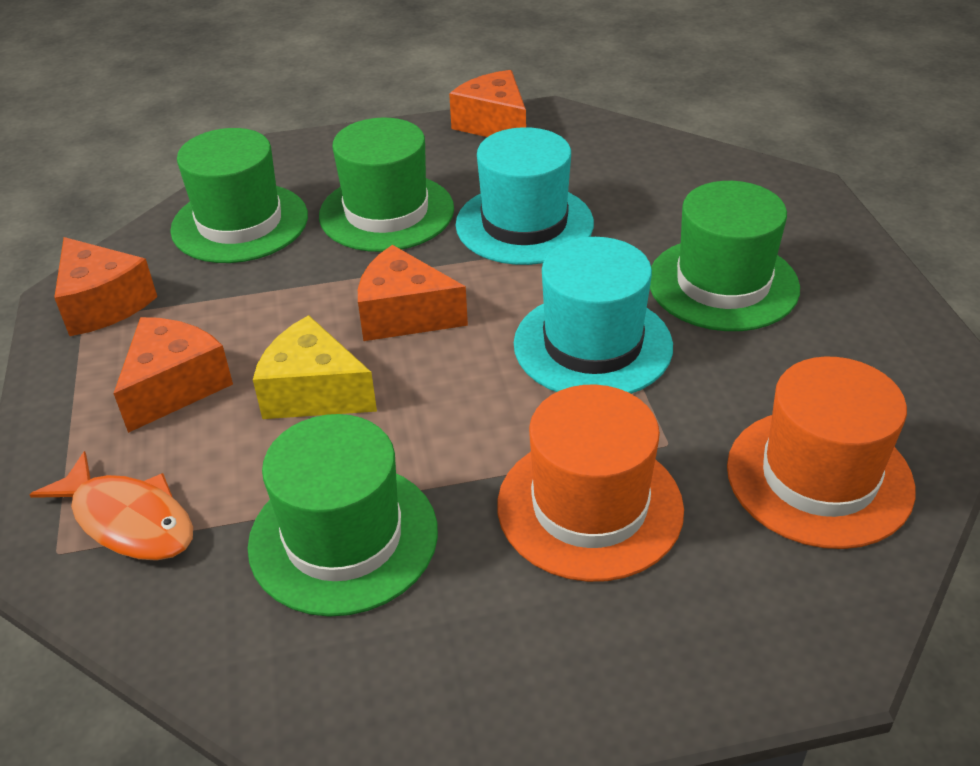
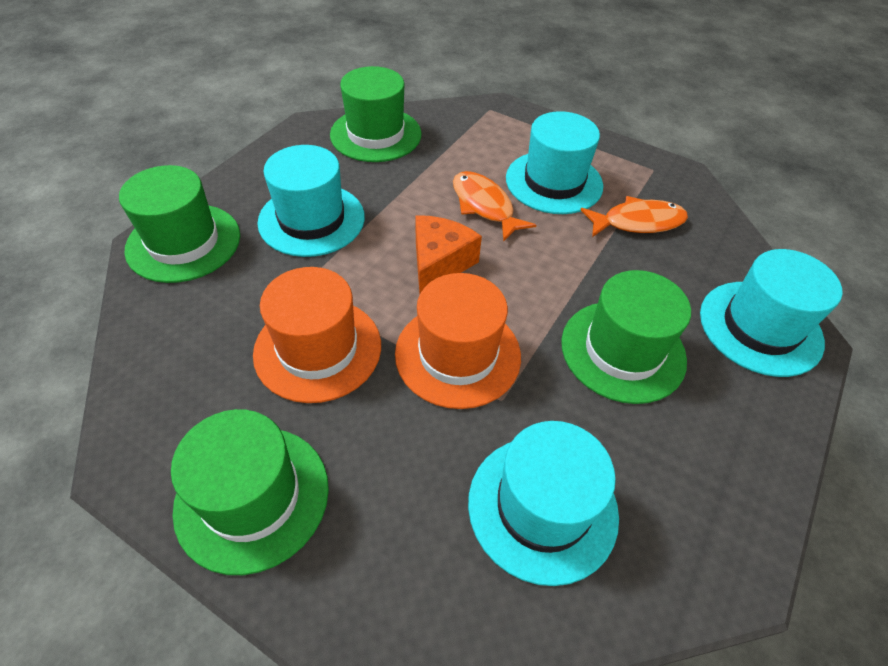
orange cheese: 4 -> 1
orange fish: 1 -> 2
turquoise hat: 2 -> 4
yellow cheese: 1 -> 0

